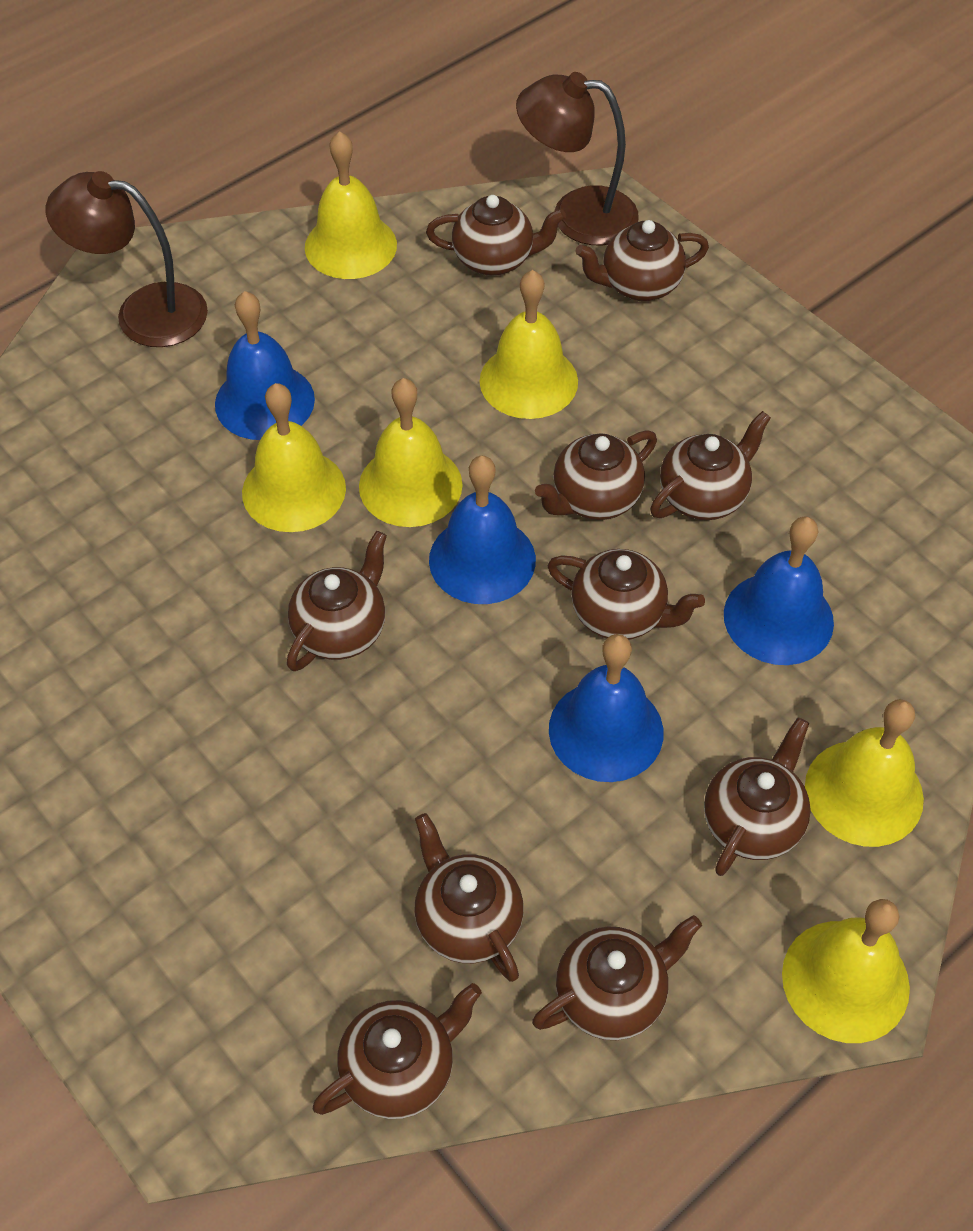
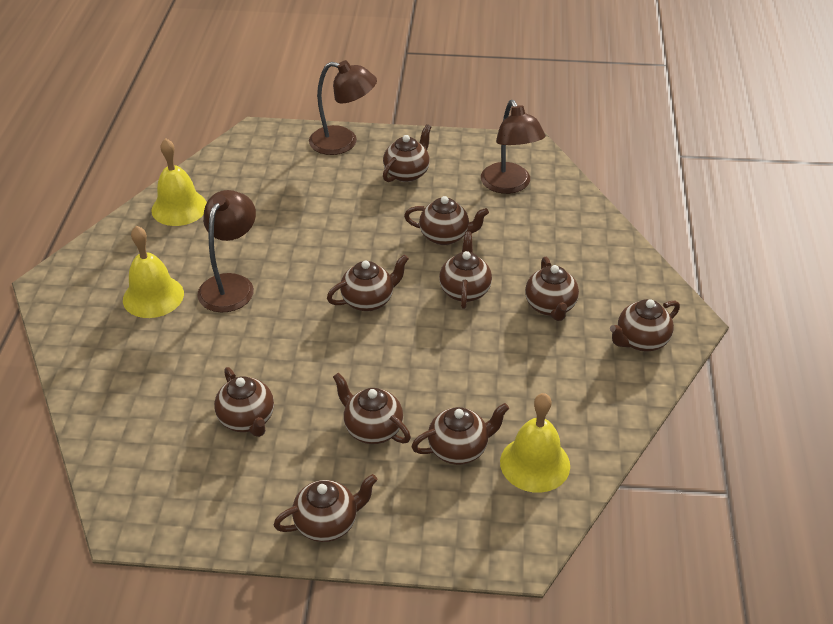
blue bell: 4 -> 0
brown lamp: 2 -> 3
yellow bell: 6 -> 3

